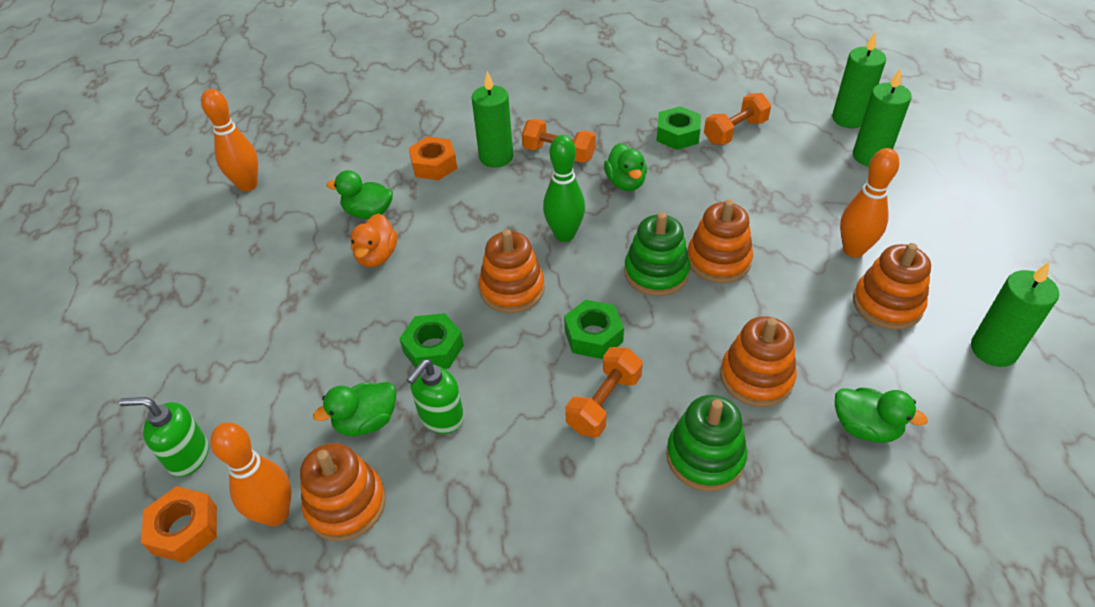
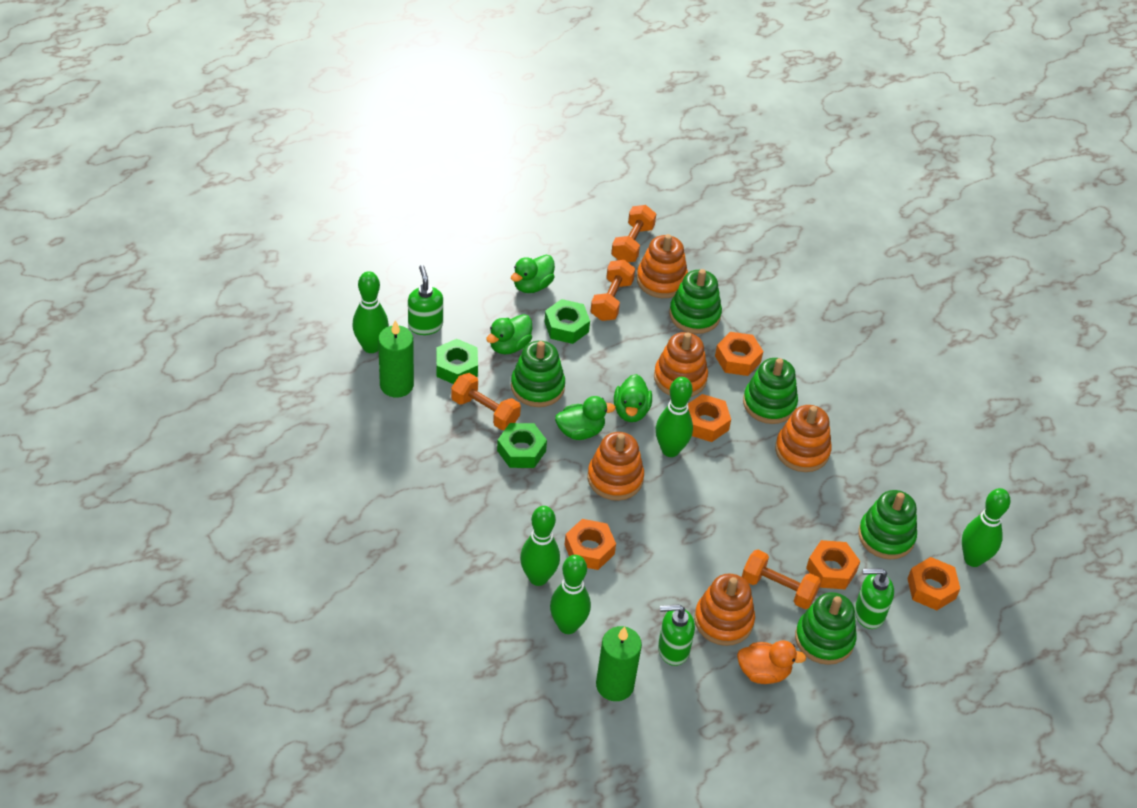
green bowling pin: 1 -> 5
green candle: 4 -> 2
green soap dispenser: 2 -> 3
green stacking toy: 2 -> 5
orange bowling pin: 3 -> 0
orange dumbbell: 3 -> 4
orange nut: 2 -> 5

